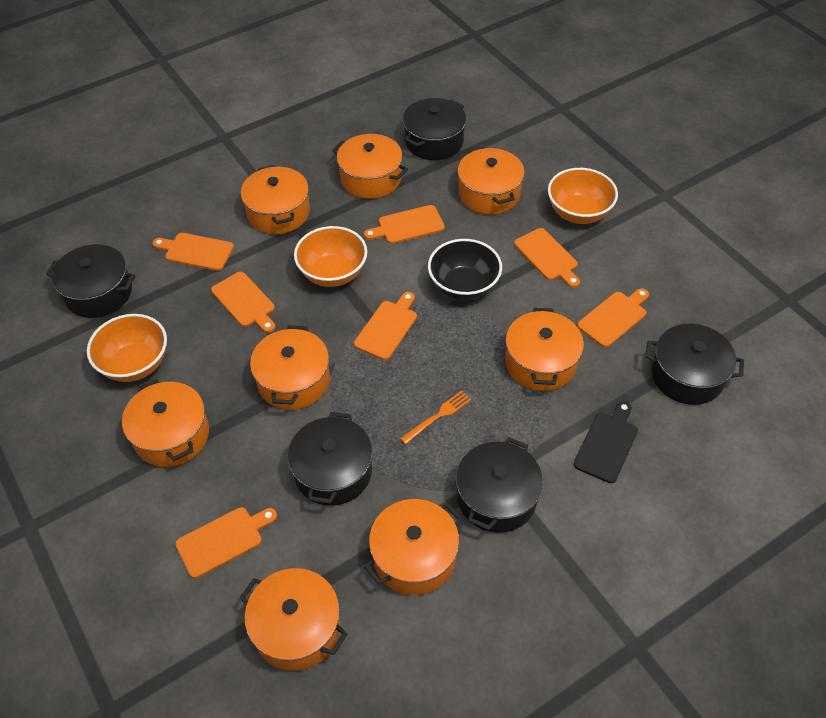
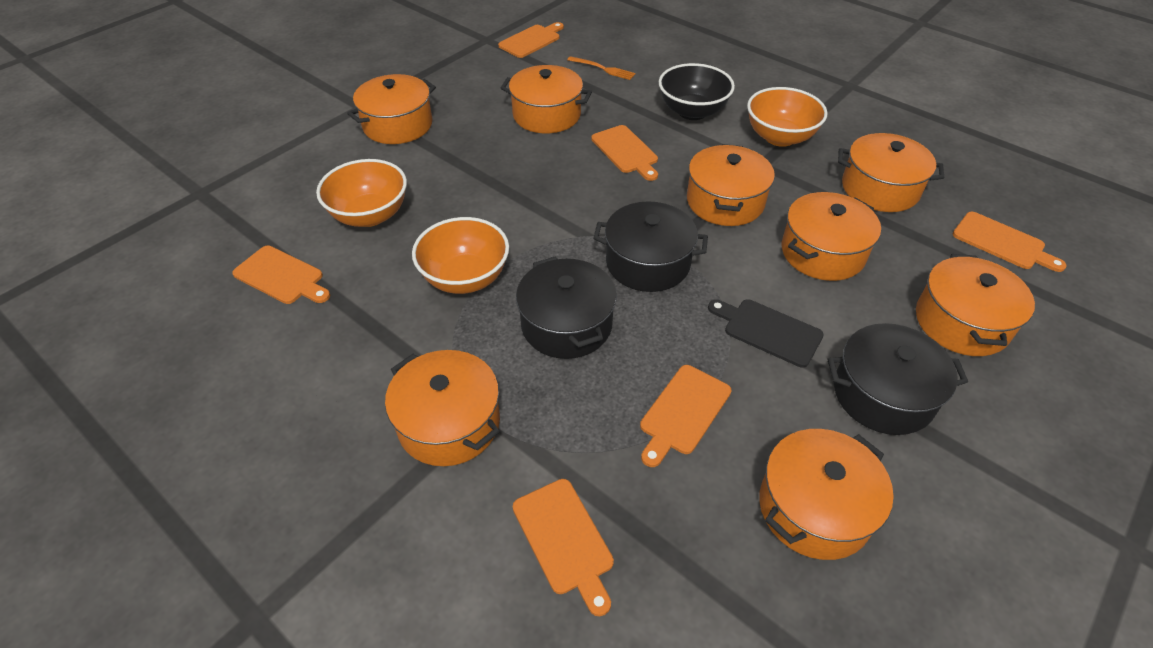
black pot: 5 -> 3
orange cutting board: 7 -> 6

